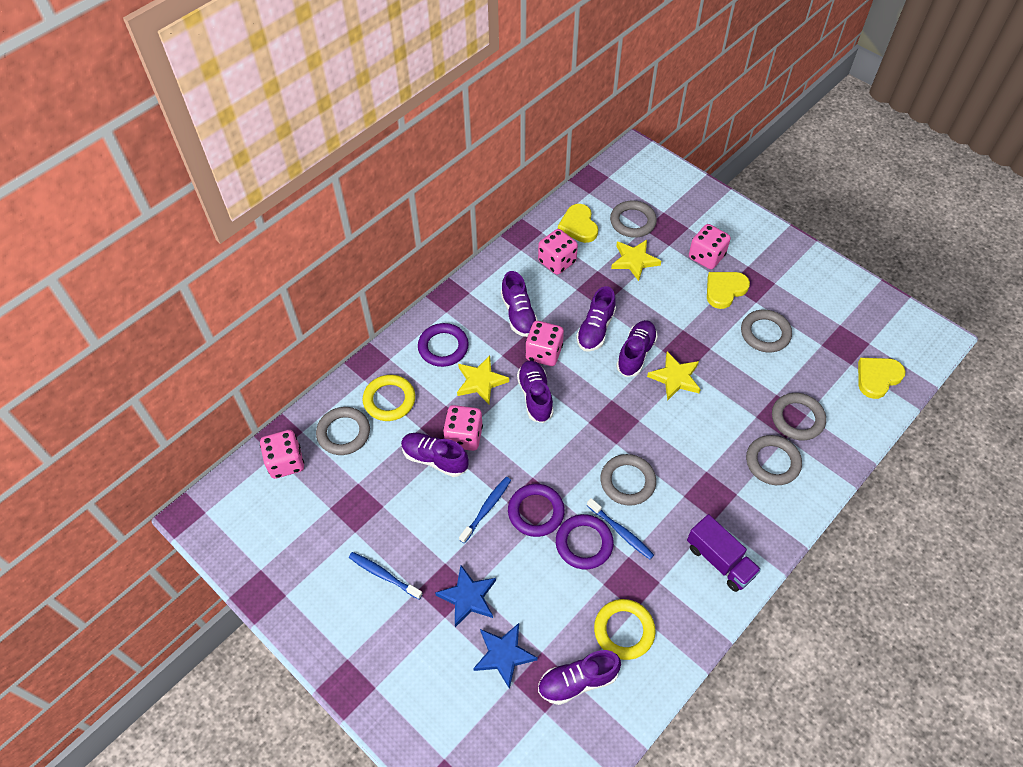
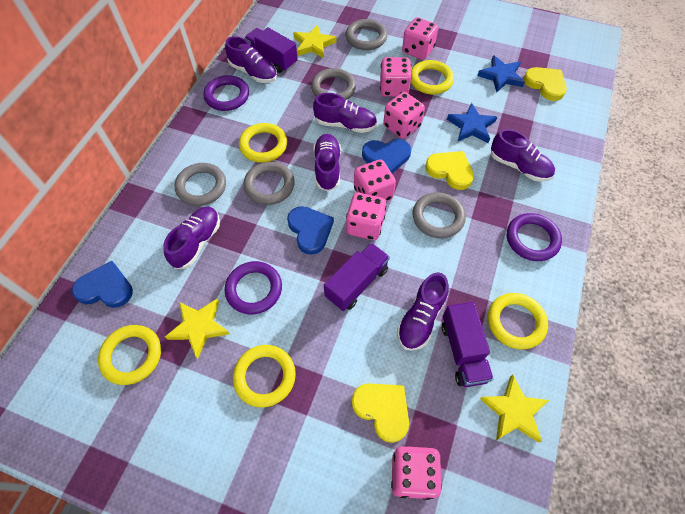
blue heart: 0 -> 3
blue toothbrush: 3 -> 0
grey ring: 6 -> 5
pink dice: 5 -> 6
purple truck: 1 -> 3
yellow ring: 2 -> 5

